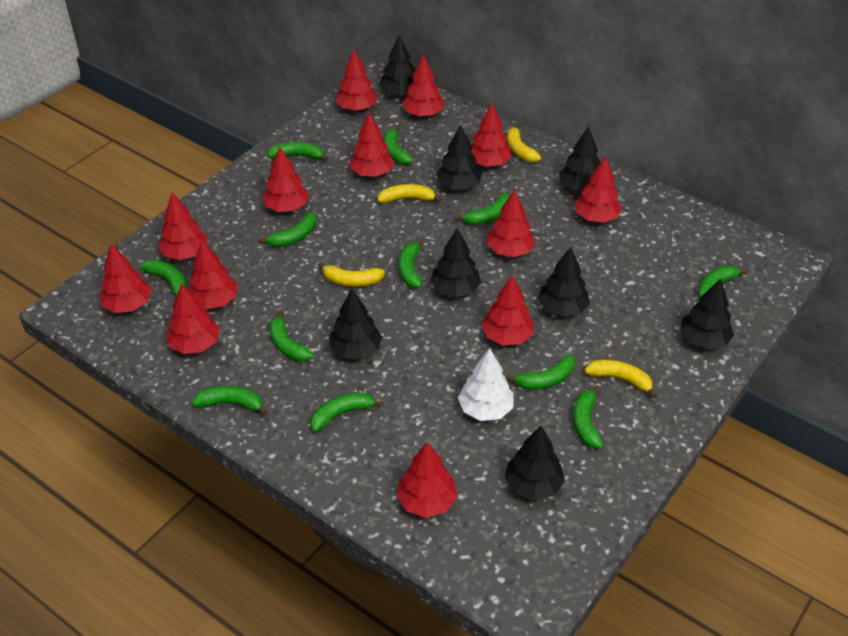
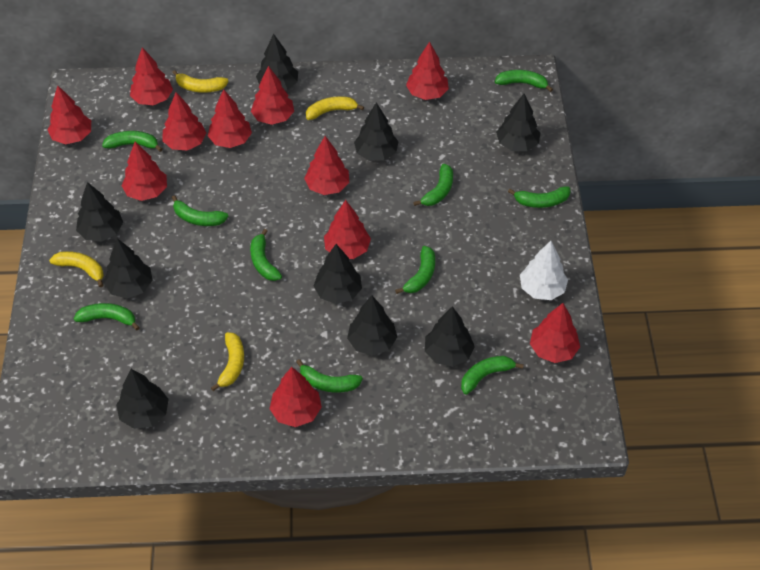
black tree: 8 -> 9
green banana: 12 -> 10
red tree: 13 -> 11

